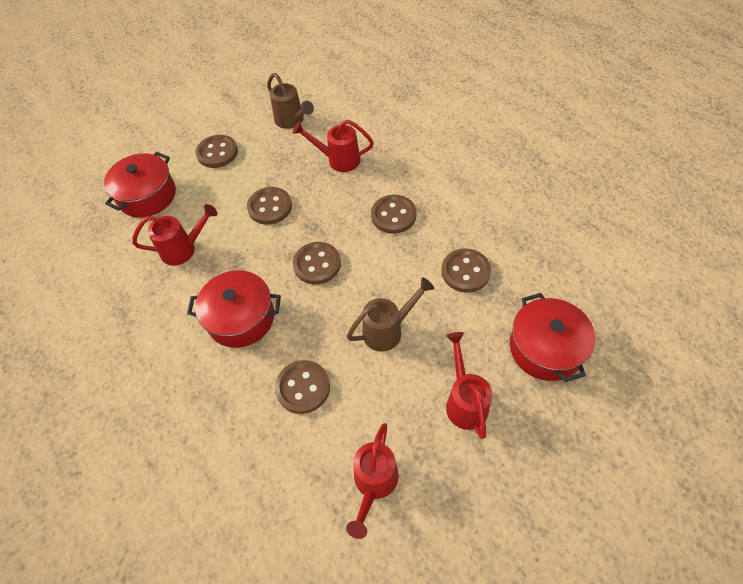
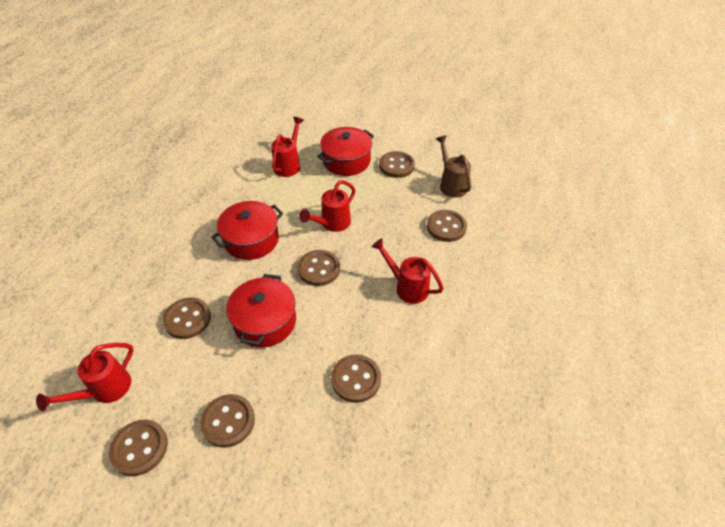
brown button: 6 -> 7
brown watering can: 2 -> 1

